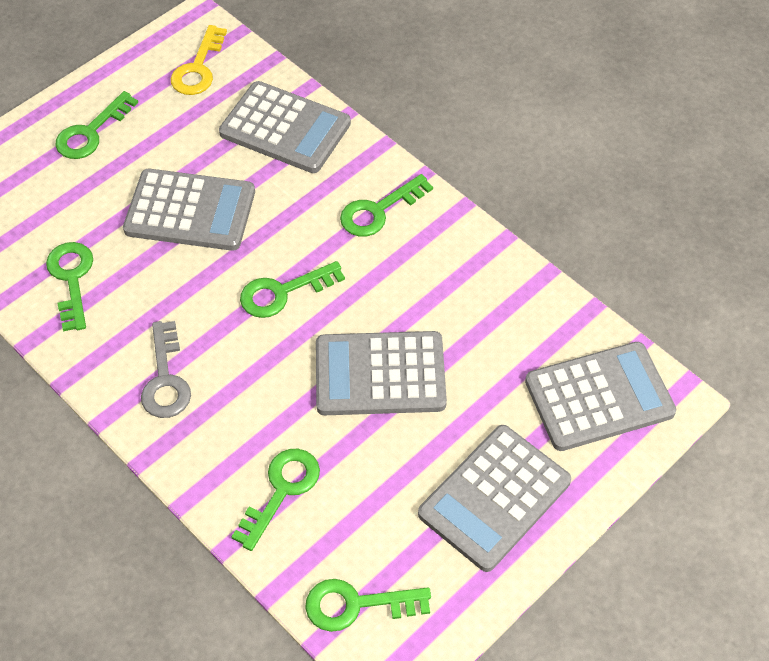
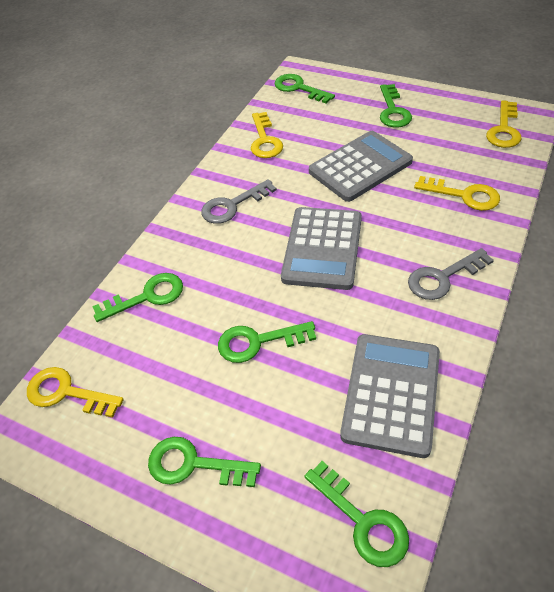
grey calculator: 5 -> 3
grey key: 1 -> 2
yellow key: 1 -> 4

